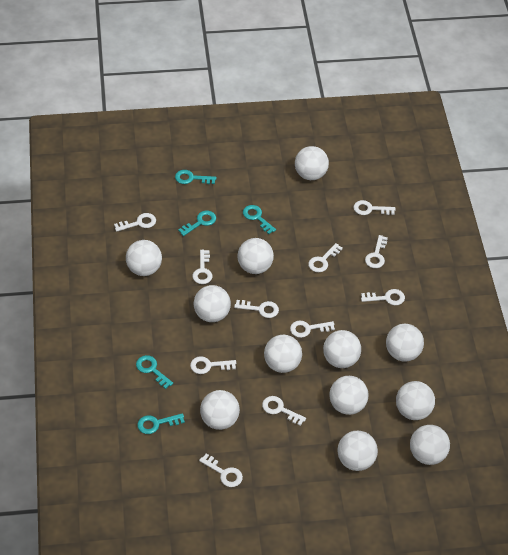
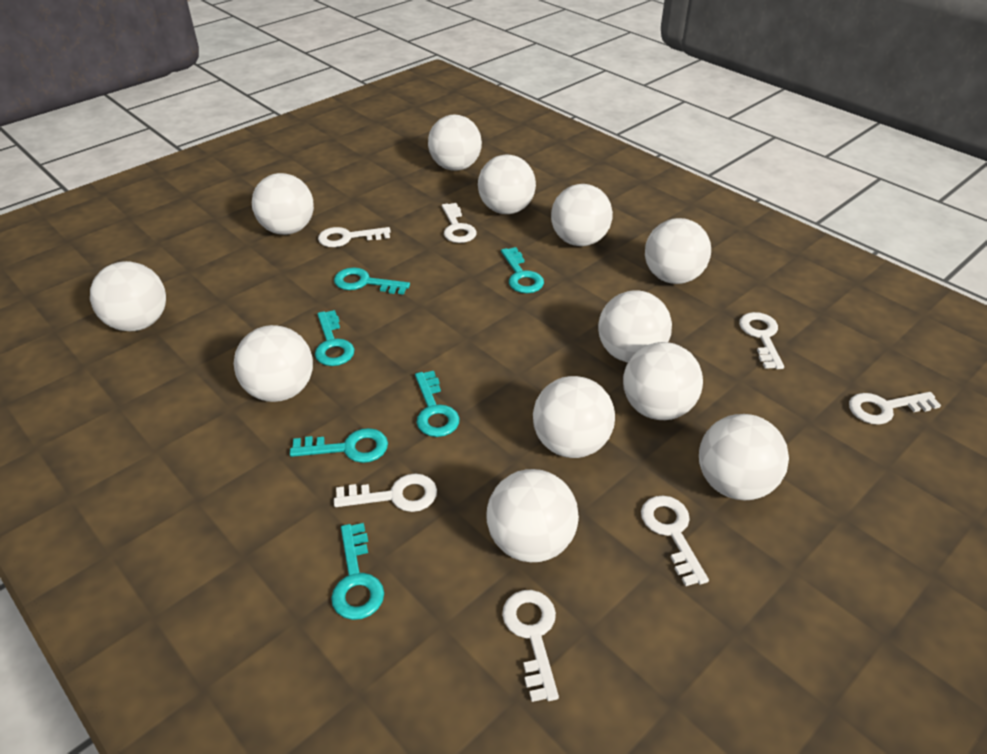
turquoise key: 5 -> 6
white key: 11 -> 7

